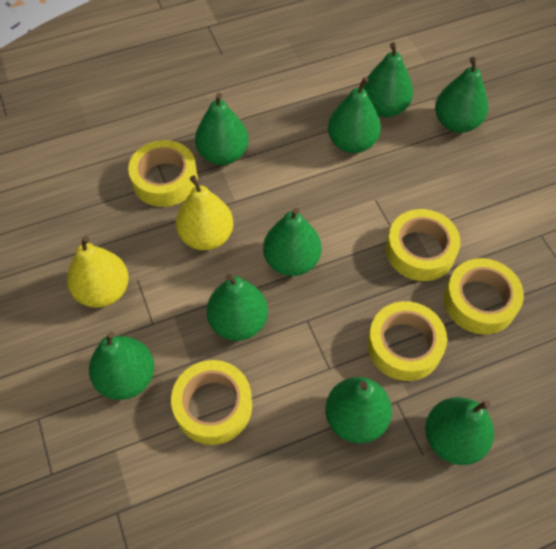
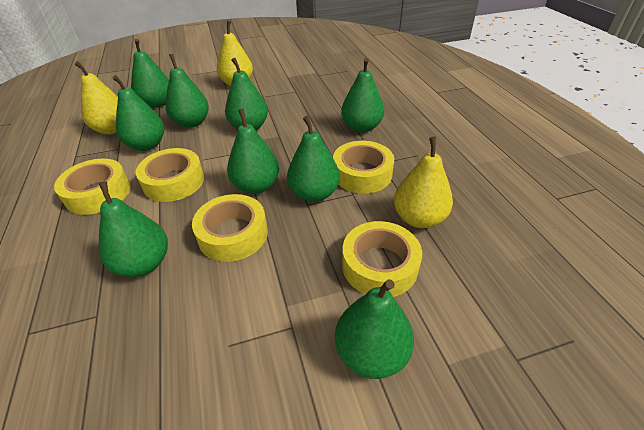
yellow pear: 2 -> 3

